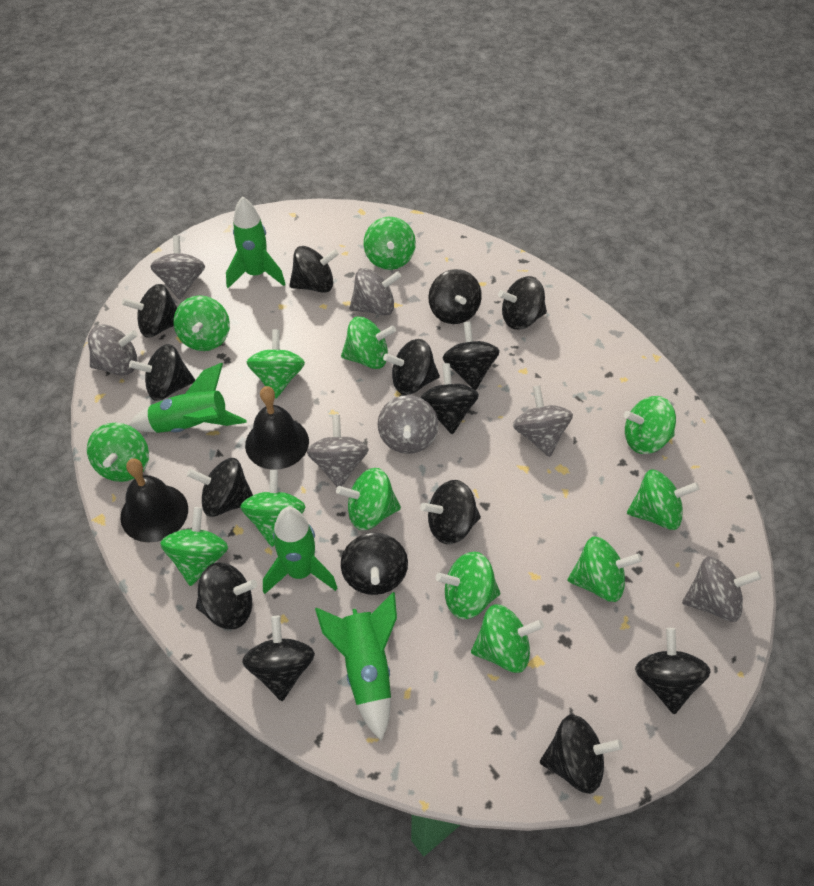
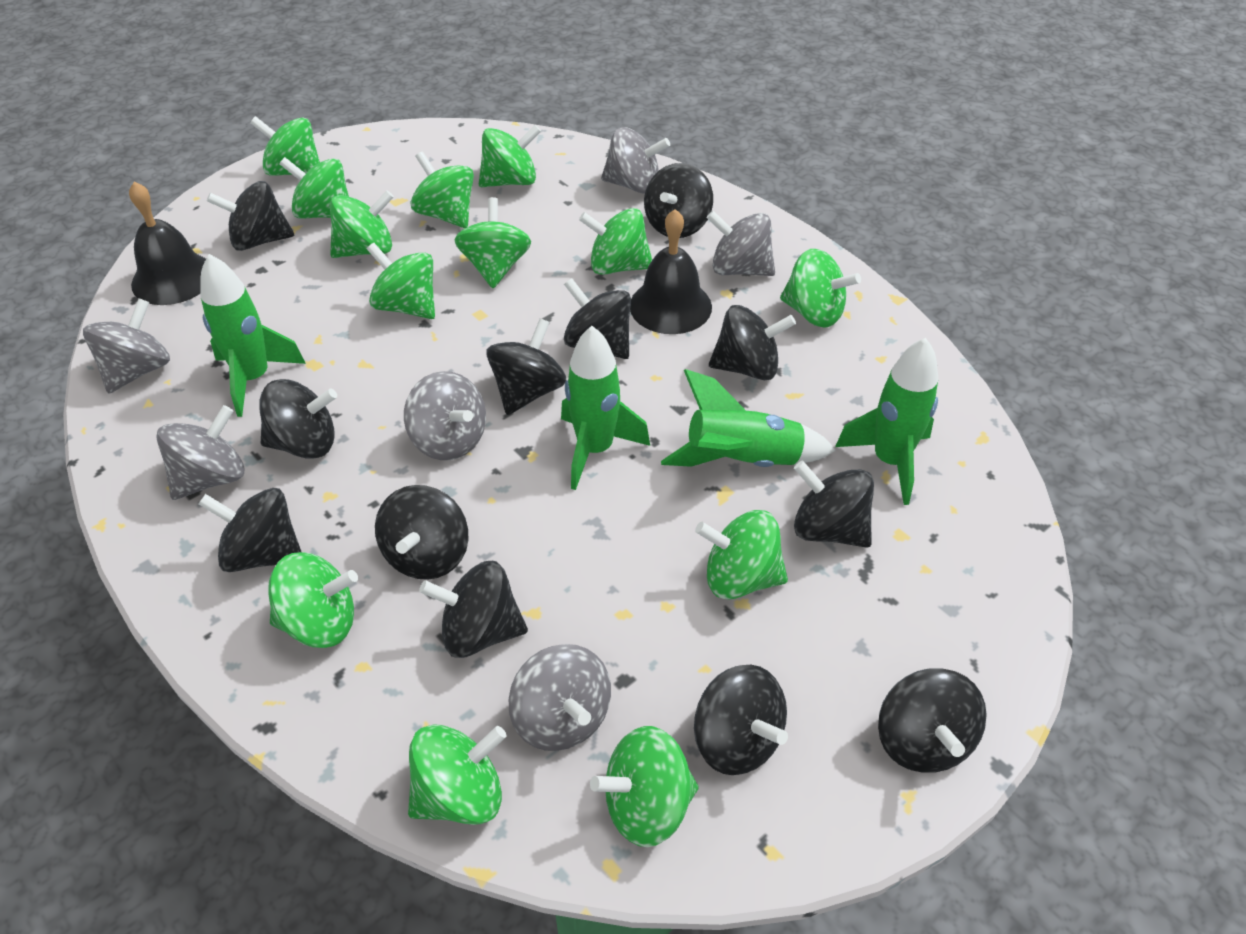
black spinning top: 15 -> 12
grey spinning top: 7 -> 6

